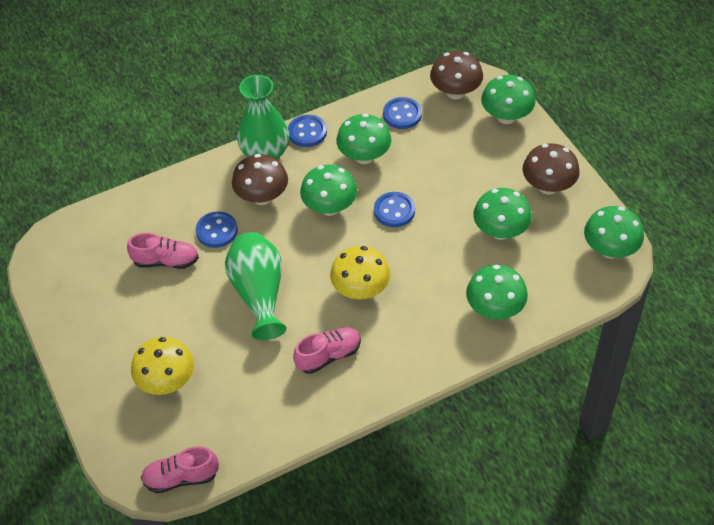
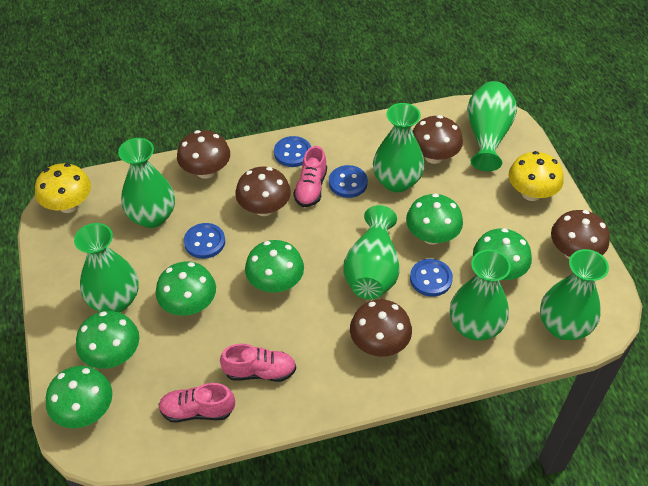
brown mushroom: 3 -> 5
green vase: 2 -> 7

